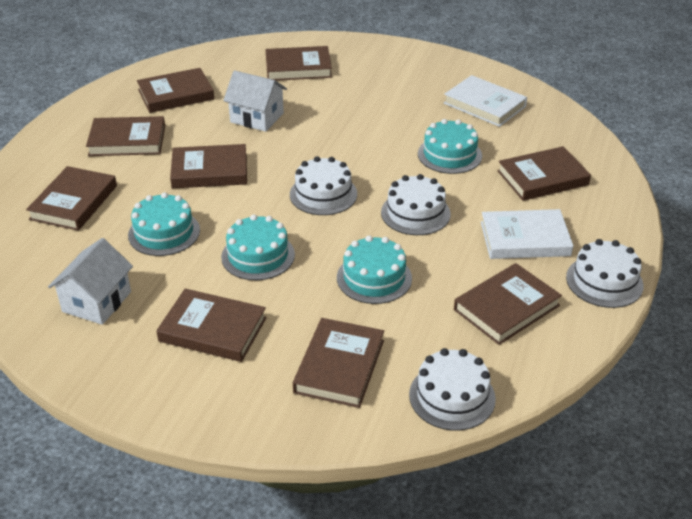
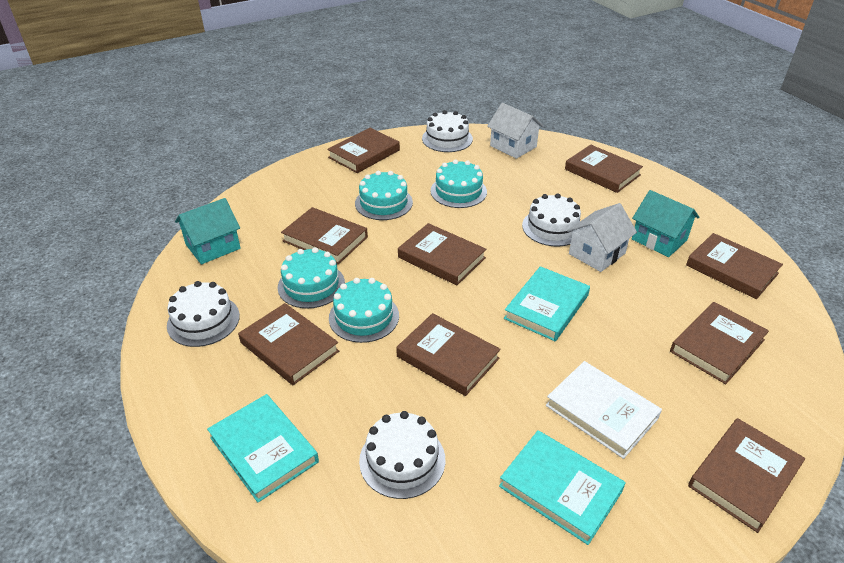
turquoise book: 0 -> 3
turquoise house: 0 -> 2
white book: 2 -> 1

